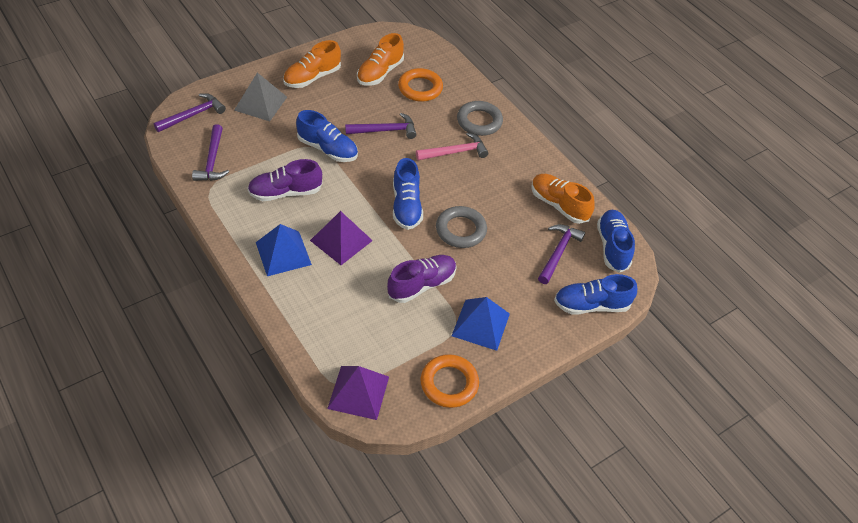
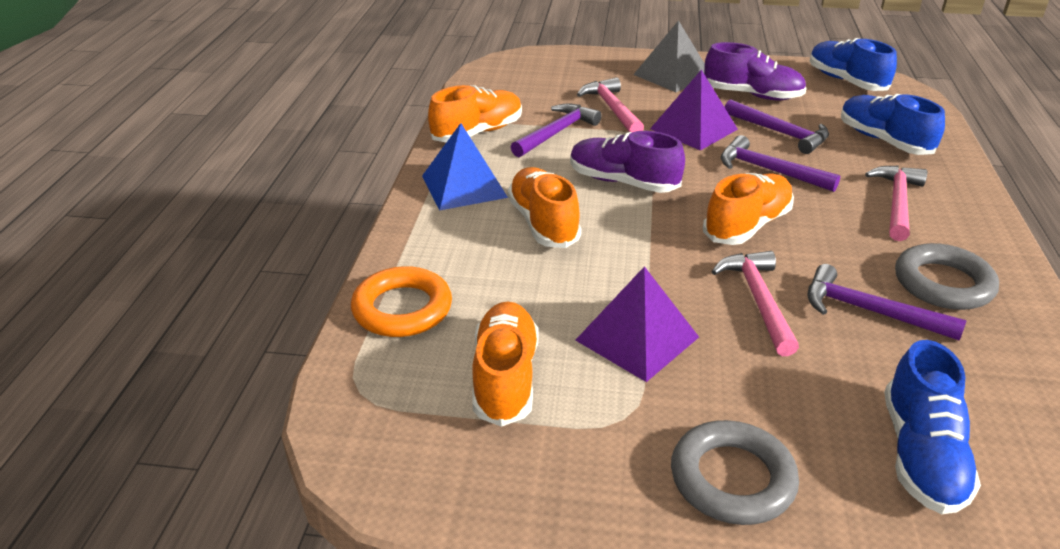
blue pyramid: 2 -> 1
blue shoe: 4 -> 3
orange ring: 2 -> 1
orange shoe: 3 -> 4
pink hammer: 1 -> 3

